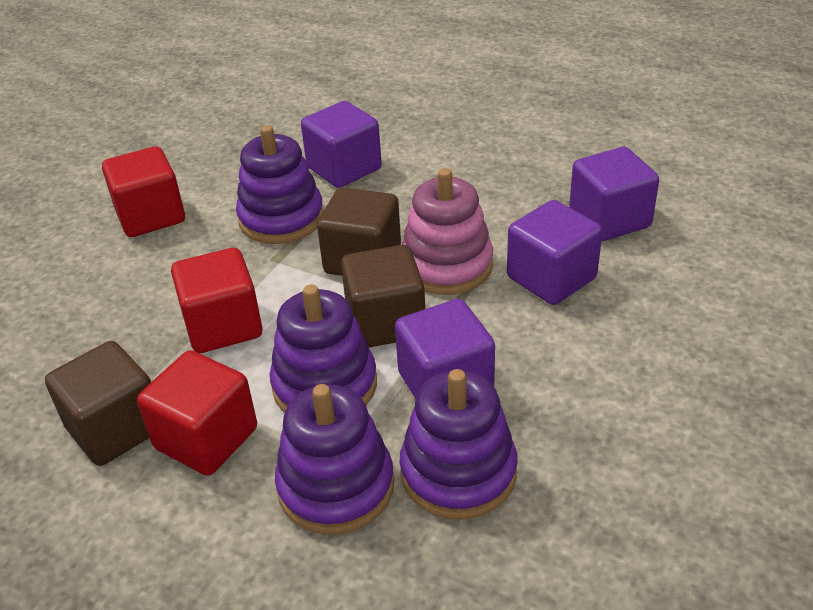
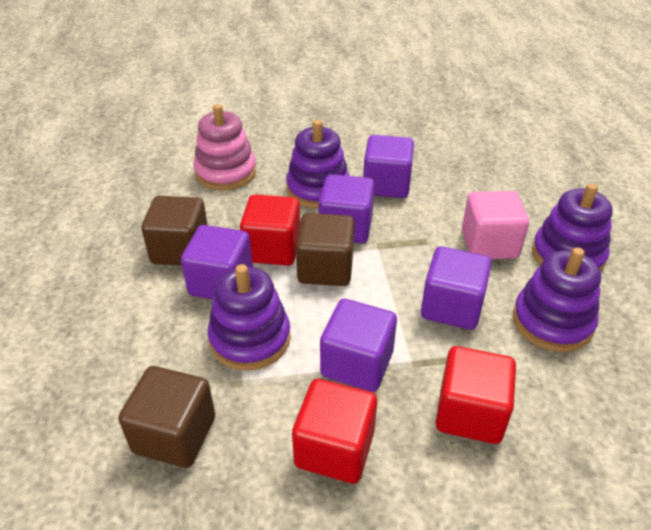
pink cube: 0 -> 1
purple cube: 4 -> 5

